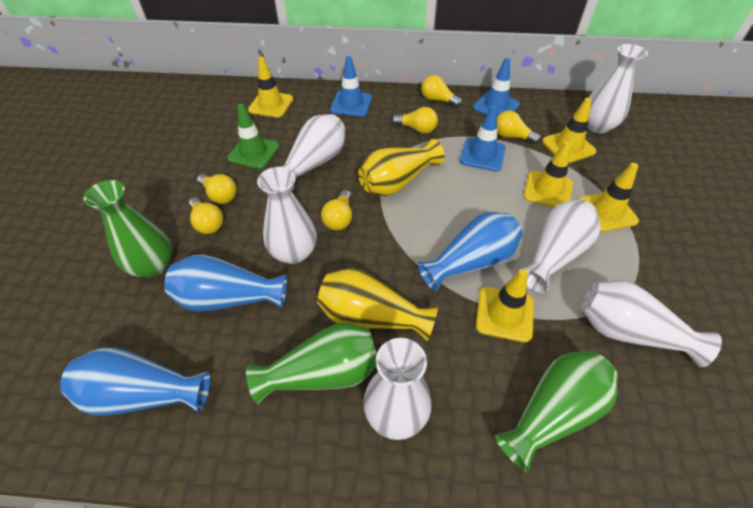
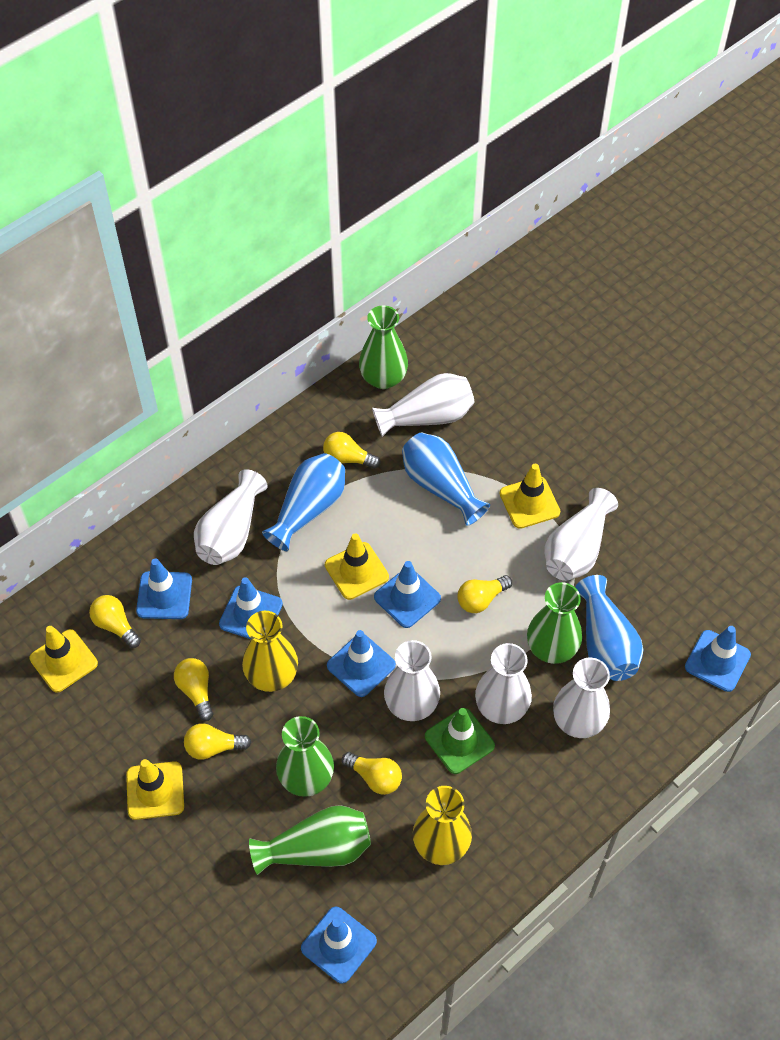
blue traffic cone: 3 -> 6
green vase: 3 -> 4
yellow traffic cone: 5 -> 4

